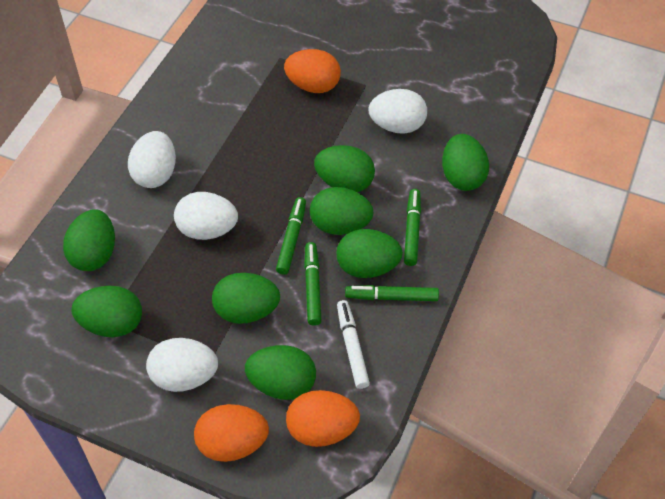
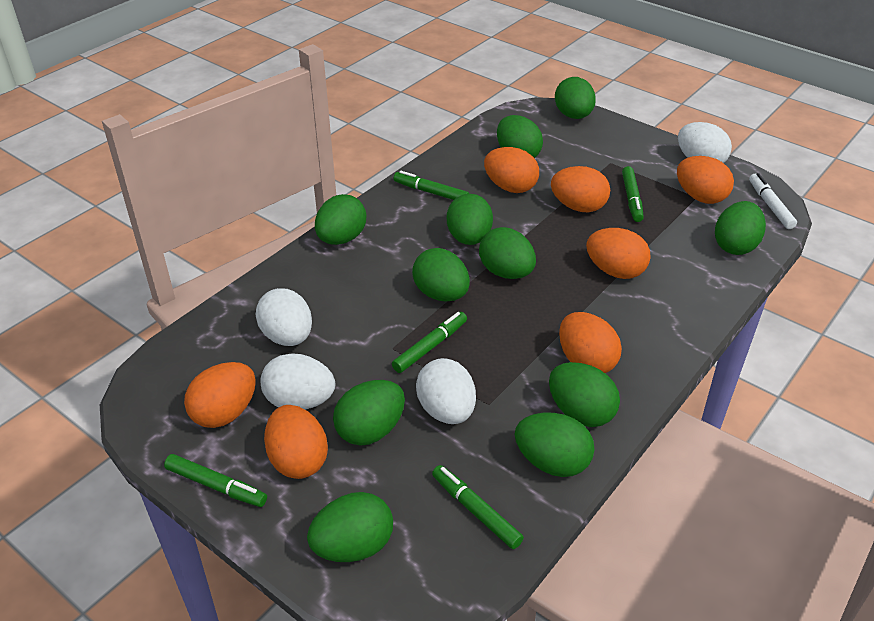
green egg: 8 -> 11
green marker: 4 -> 5
orange egg: 3 -> 7

